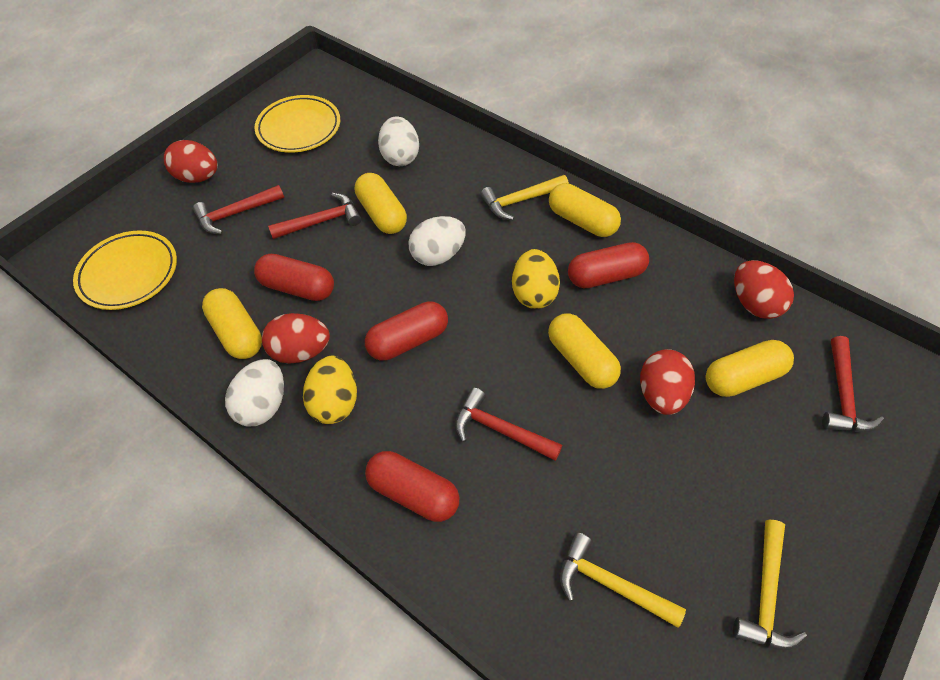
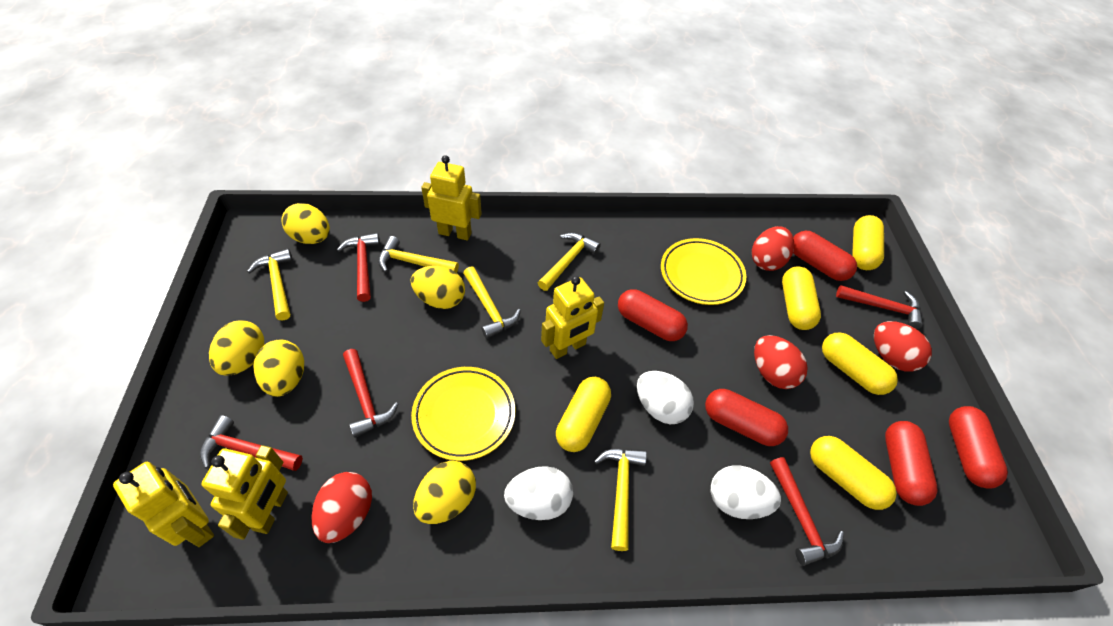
red capsule: 4 -> 5
red hammer: 4 -> 5
yellow egg: 2 -> 5
yellow hammer: 3 -> 5
yellow robot: 0 -> 4

